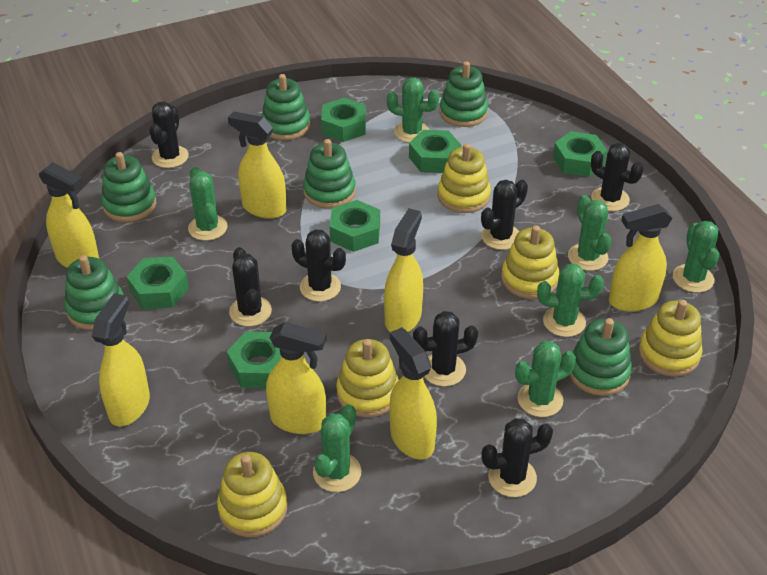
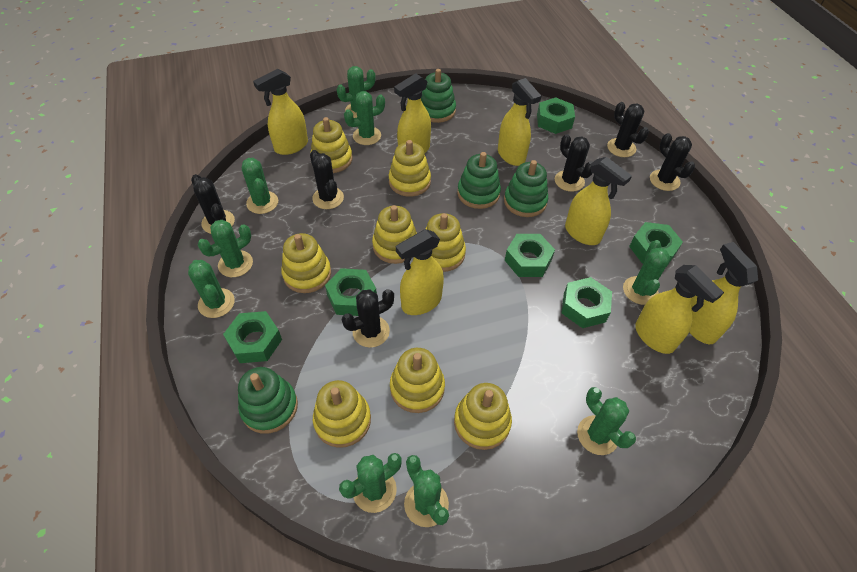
black cactus: 7 -> 6
green cactus: 7 -> 9
green stacking toy: 6 -> 4
yellow stacking toy: 5 -> 8

